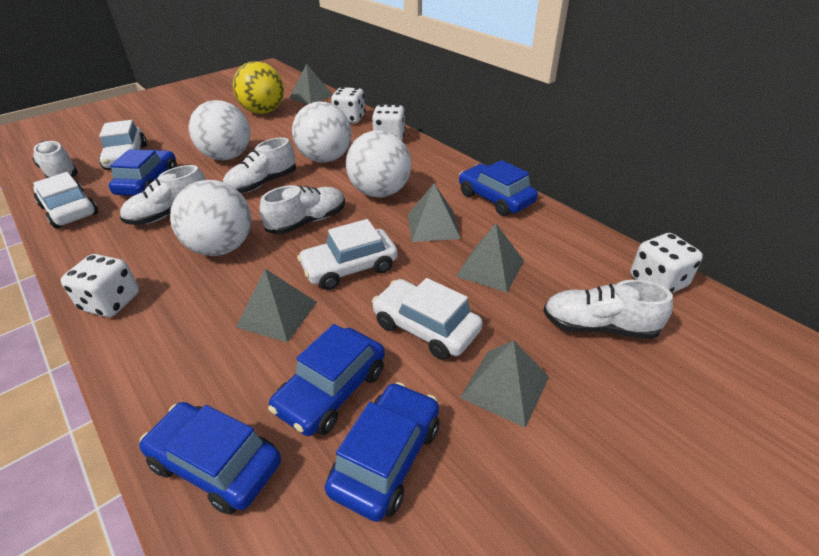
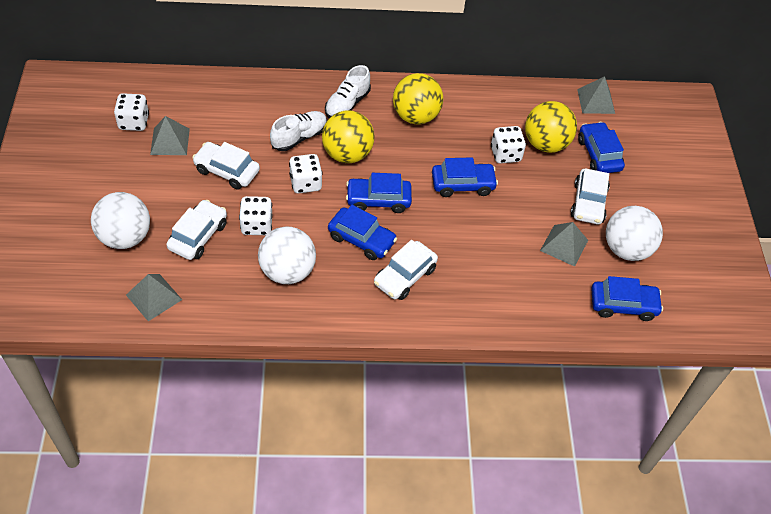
grey pyramid: 5 -> 4
white ball: 4 -> 3
white shoe: 5 -> 2
yellow ball: 1 -> 3

